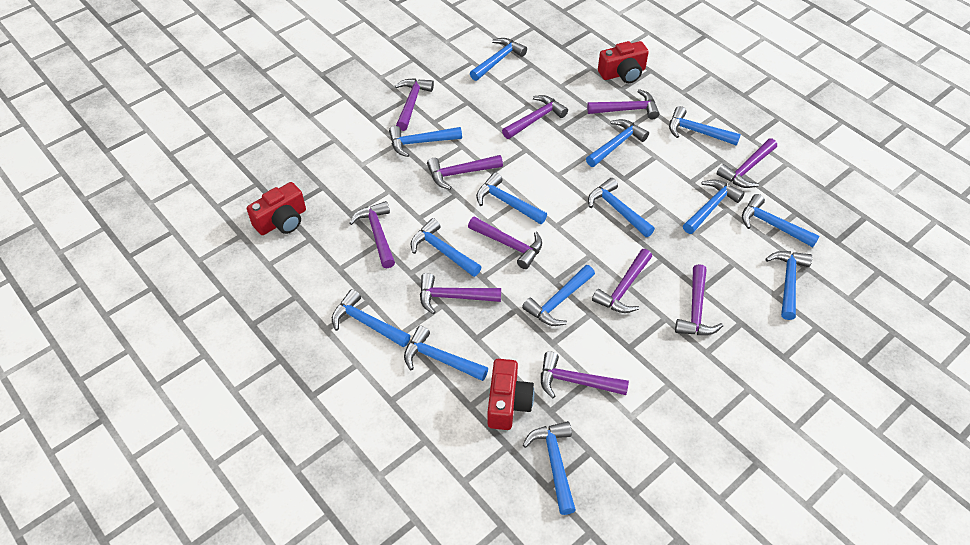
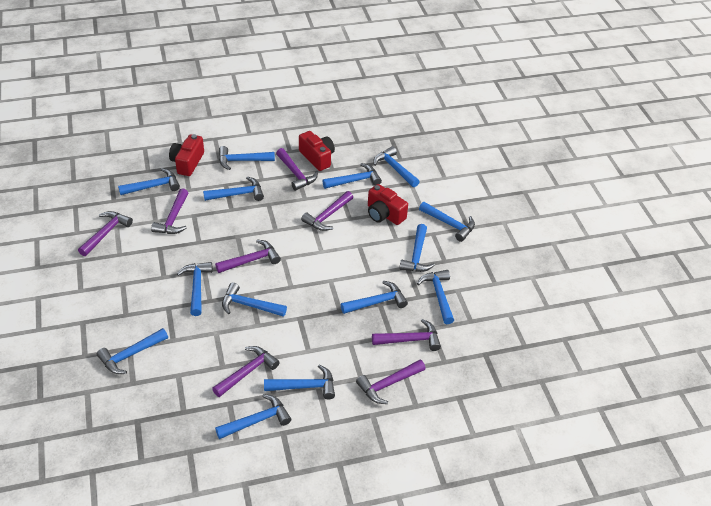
purple hammer: 11 -> 8

